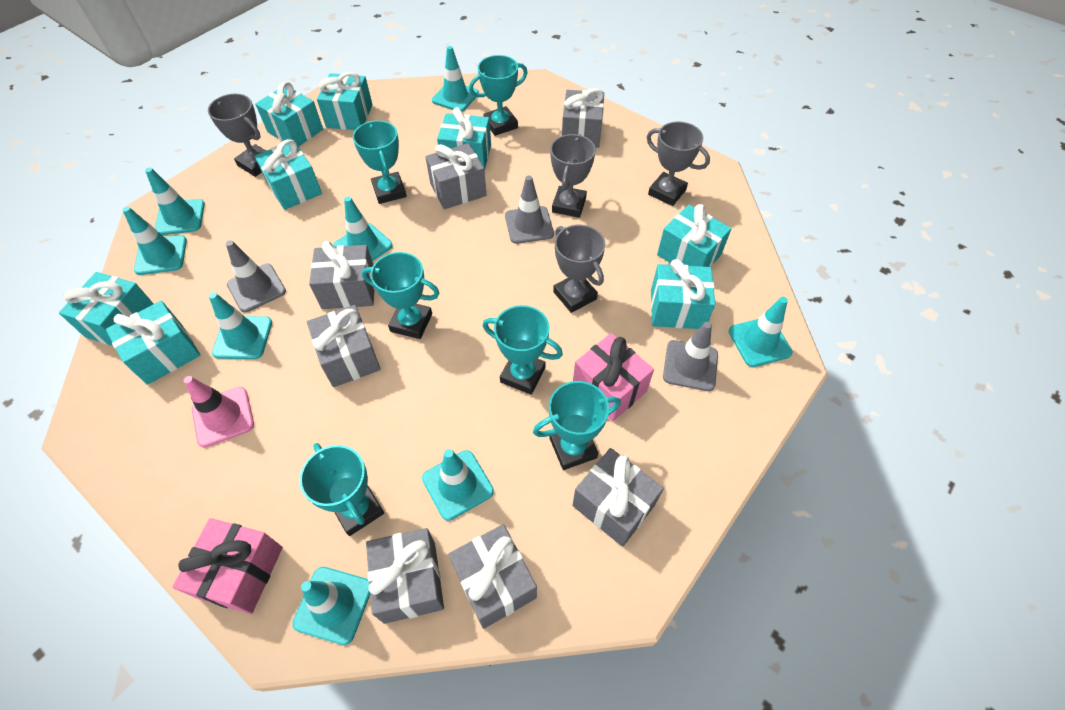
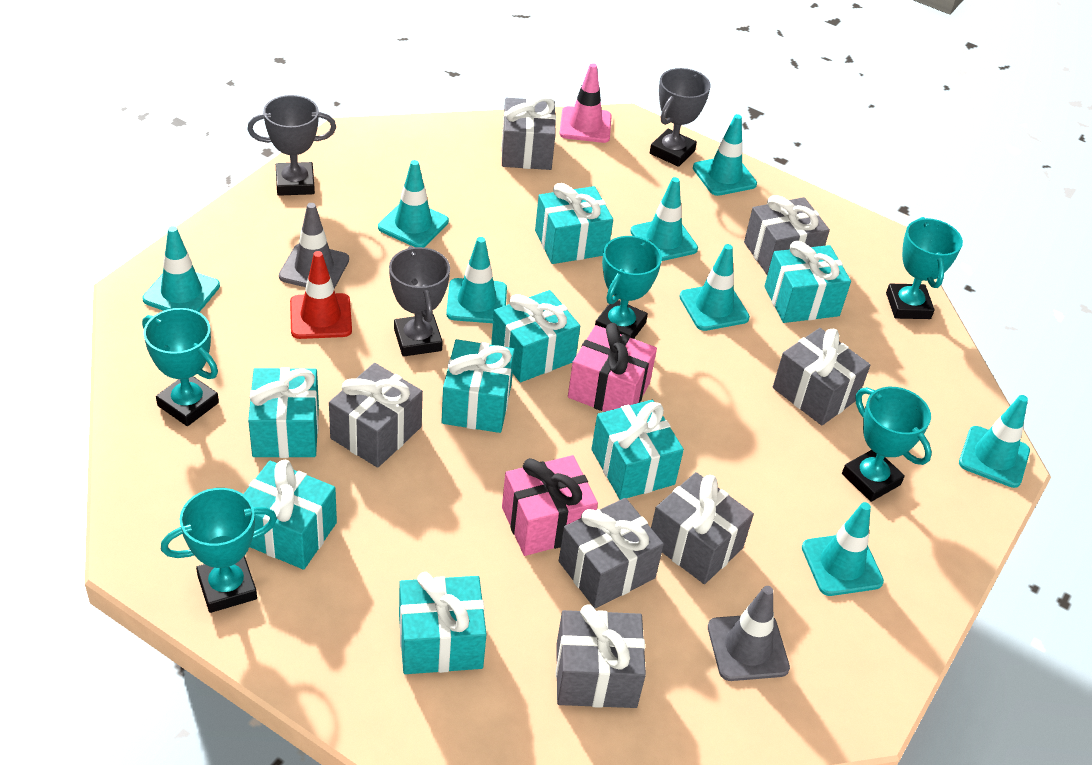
grey traffic cone: 3 -> 2
grey trophy: 4 -> 3
red traffic cone: 0 -> 1
turquoise trophy: 6 -> 5

